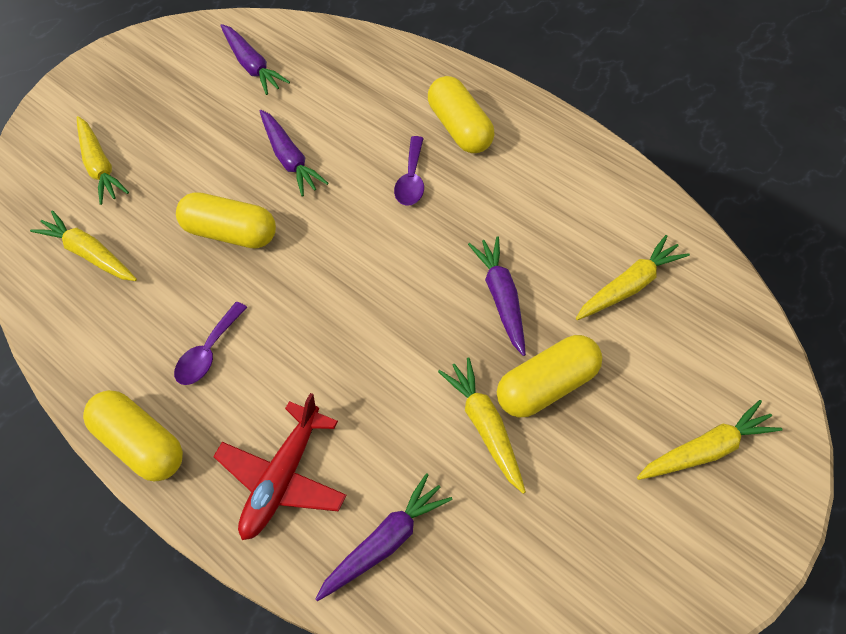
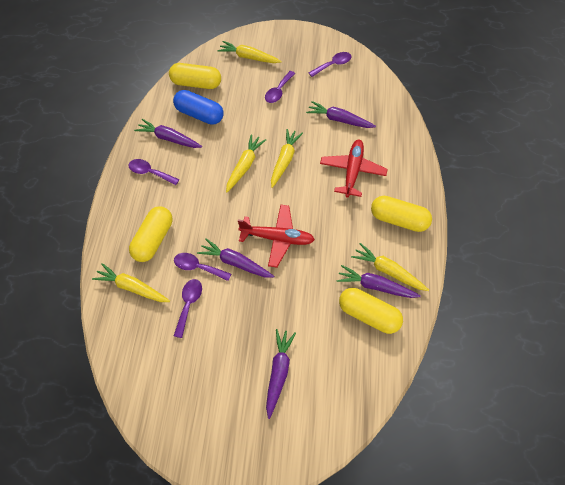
blue capsule: 0 -> 1
purple carrot: 4 -> 5
purple spoon: 2 -> 5
red plane: 1 -> 2

